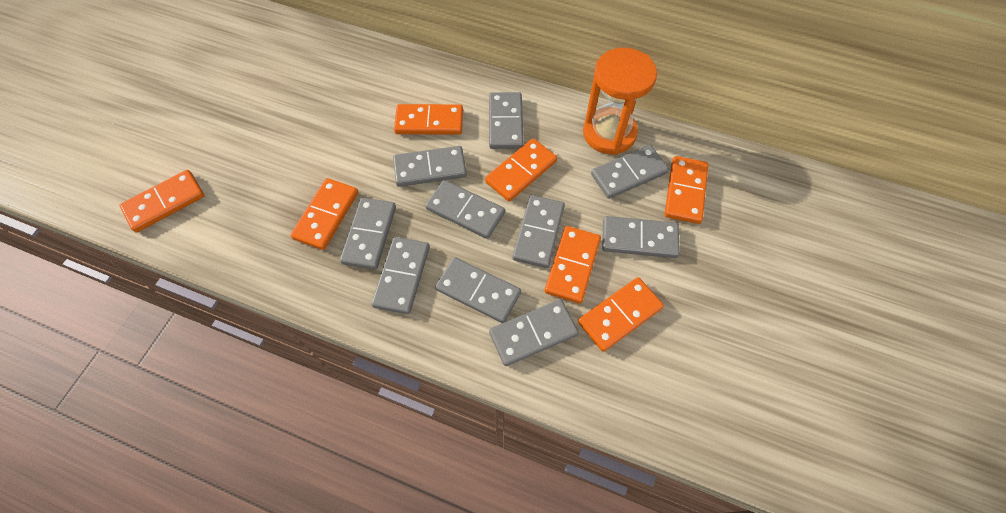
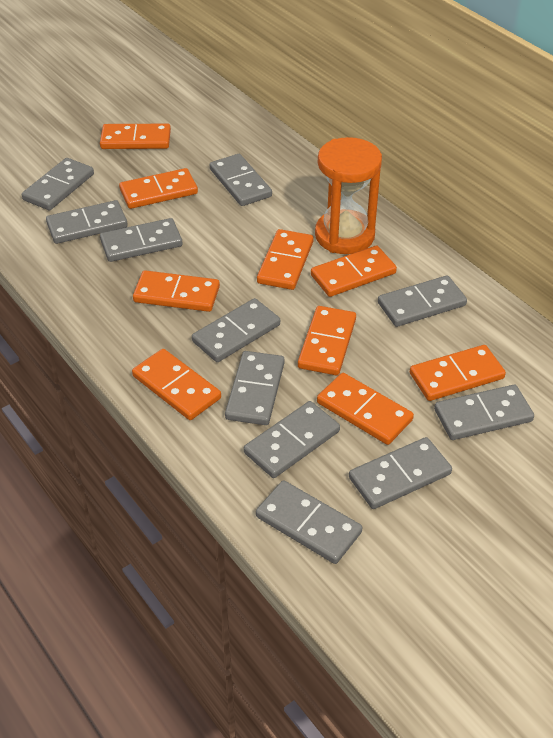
grey domino: 10 -> 11
orange domino: 7 -> 9

